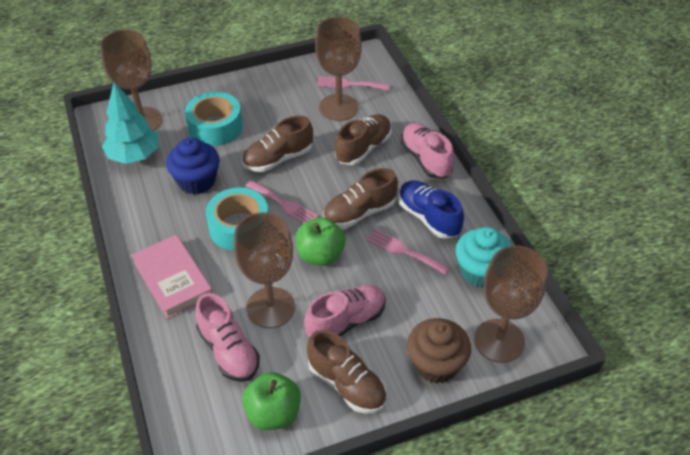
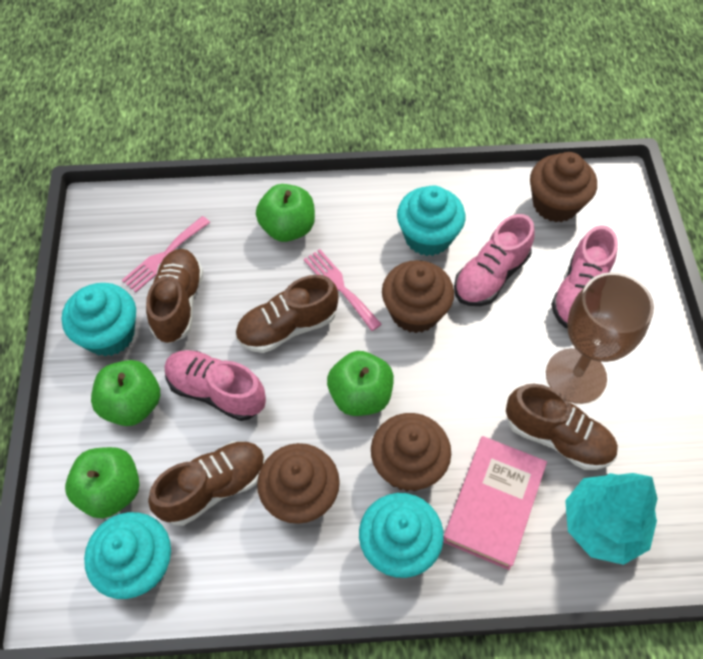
blue cupcake: 1 -> 0
blue shoe: 1 -> 0
brown cupcake: 1 -> 4
brown goblet: 4 -> 1
green apple: 2 -> 4
pink fork: 3 -> 2
turquoise cupcake: 1 -> 4
turquoise tape: 2 -> 0

